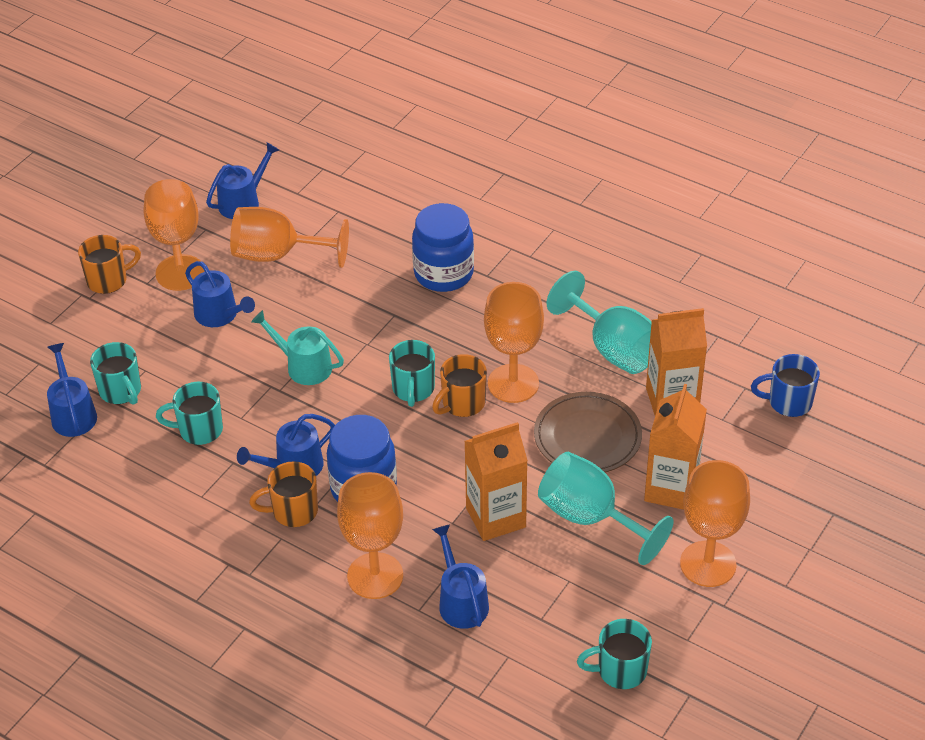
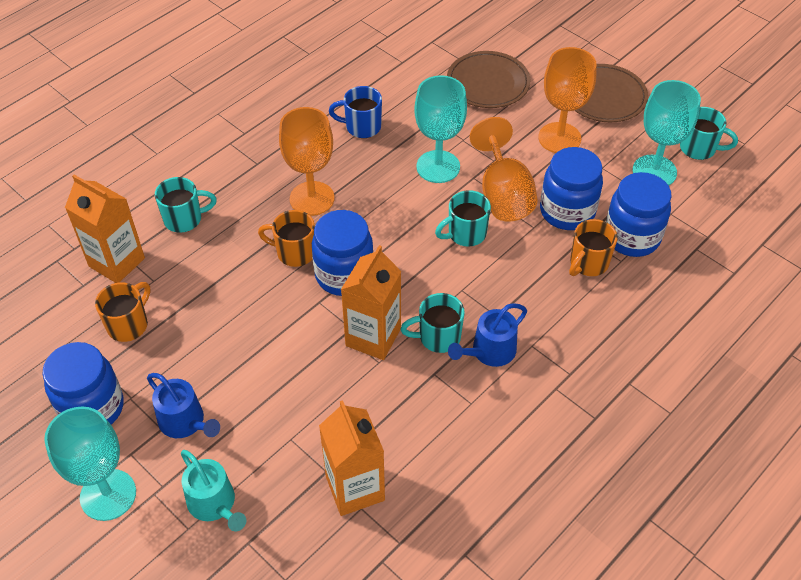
blue jar: 2 -> 4
blue watering can: 5 -> 2
brown plate: 1 -> 2
orange goblet: 5 -> 3
turquoise goblet: 2 -> 3

